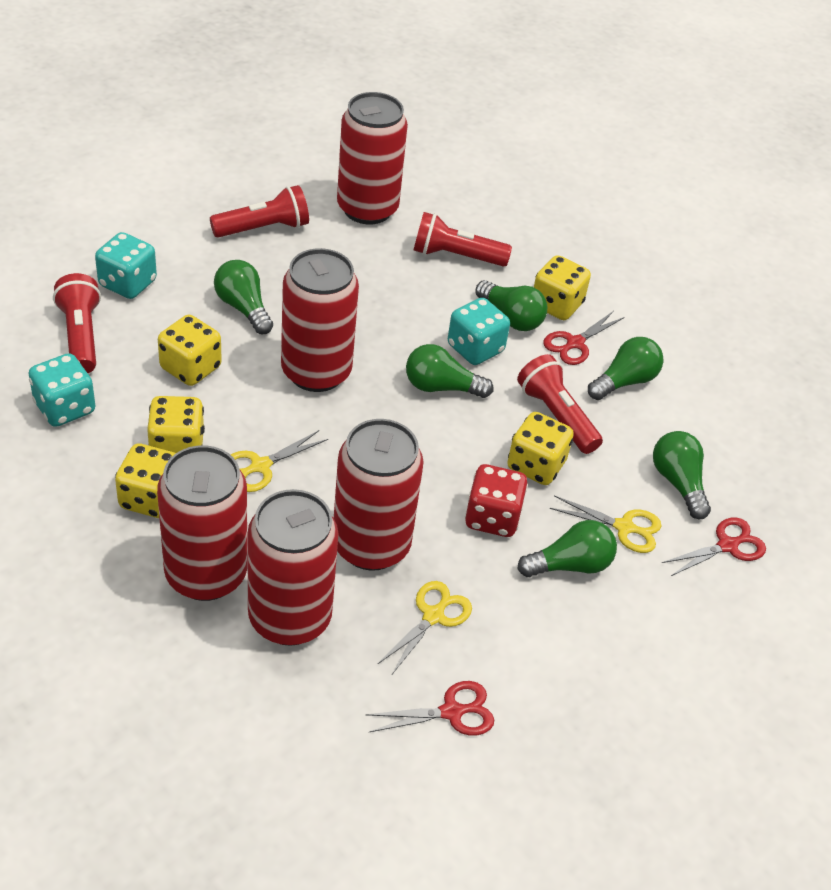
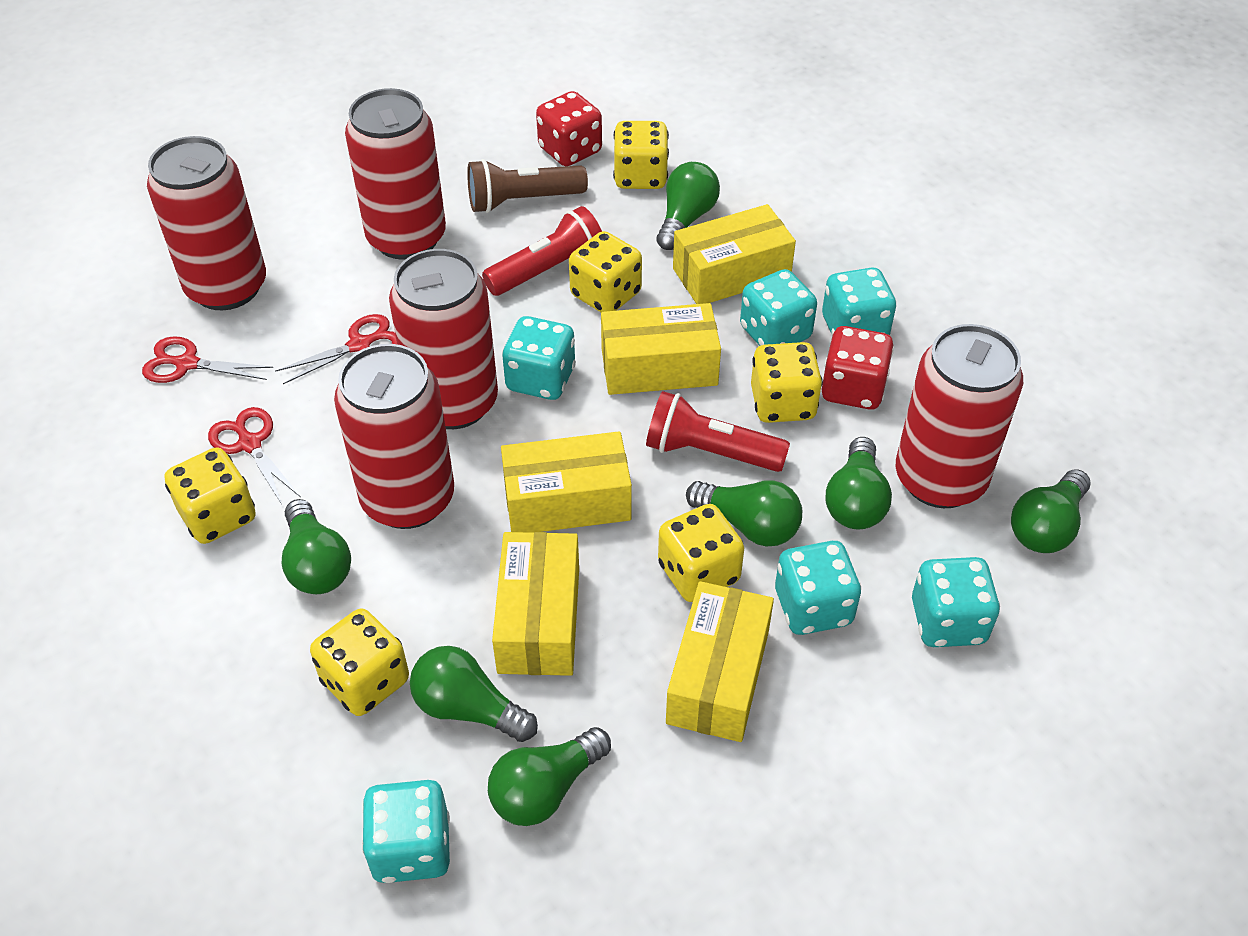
brown flashlight: 0 -> 1
green light bulb: 6 -> 7
red dice: 1 -> 2
red flashlight: 4 -> 2
turquoise dice: 3 -> 6
yellow box: 0 -> 5
yellow dice: 5 -> 6
yellow scissors: 3 -> 0

